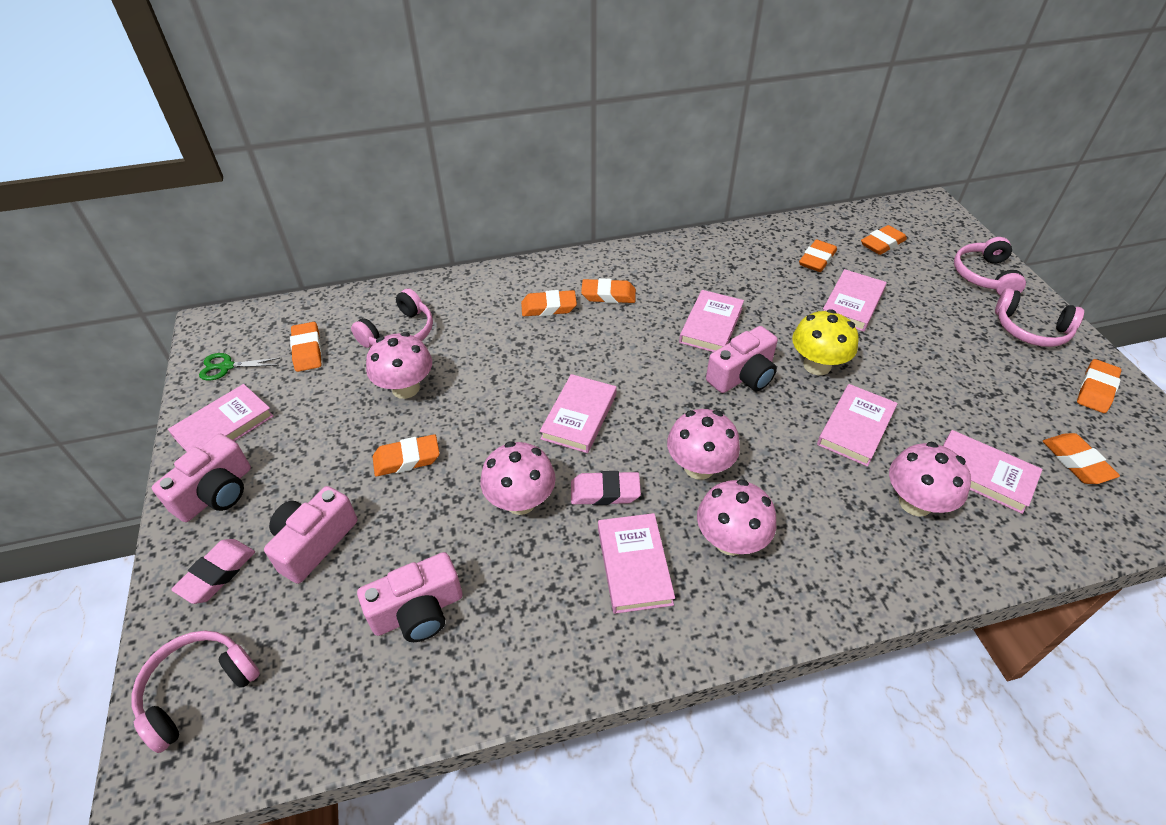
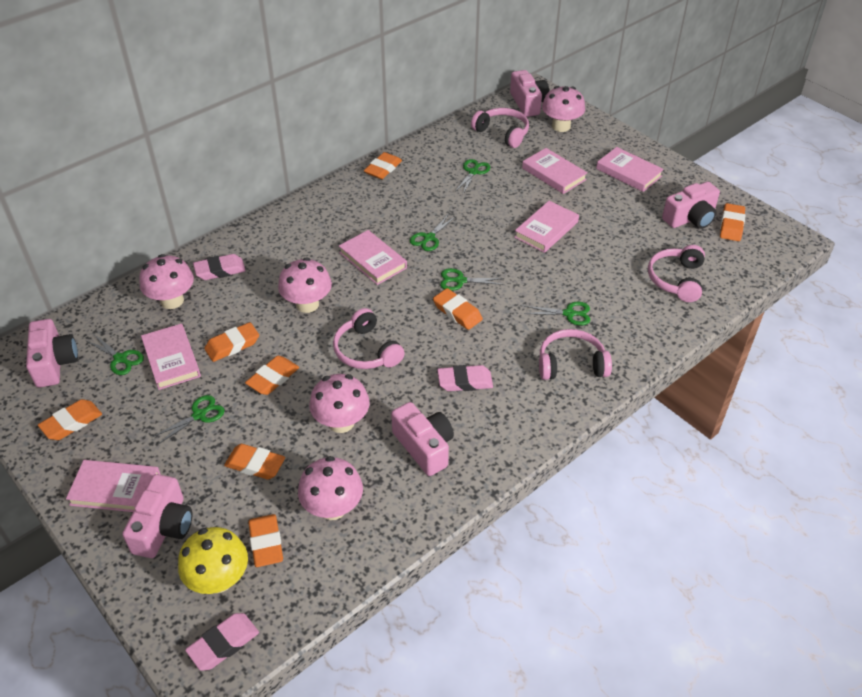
green scissors: 1 -> 6
pink book: 7 -> 6
pink camera: 4 -> 5
pink eraser: 2 -> 3

